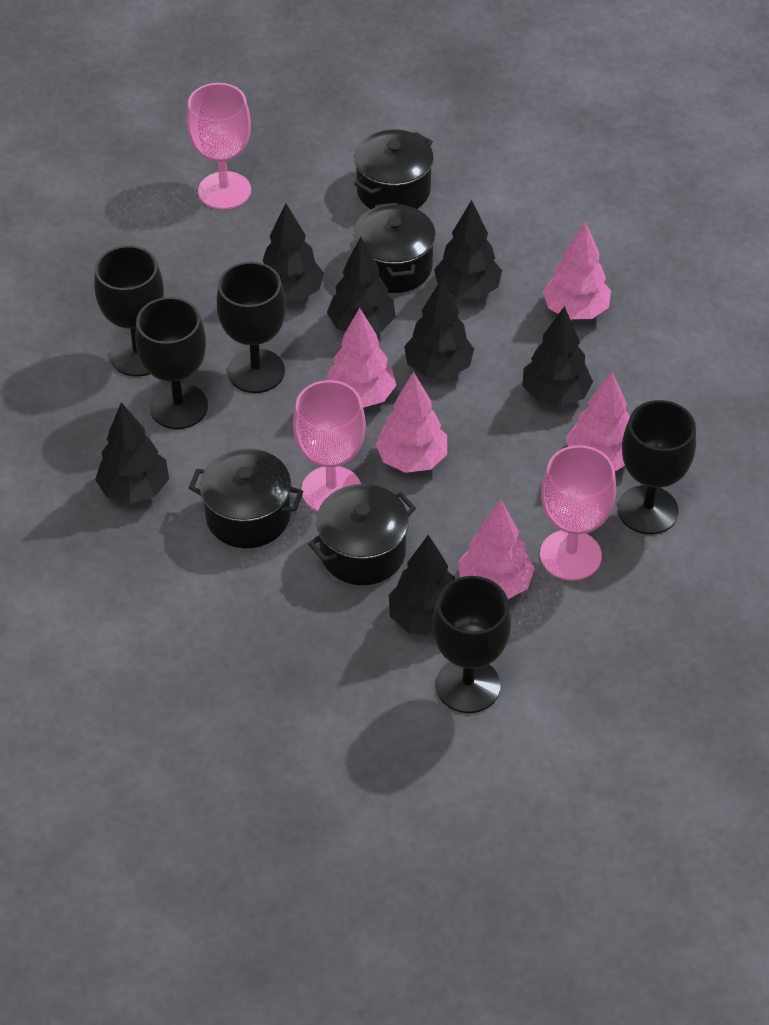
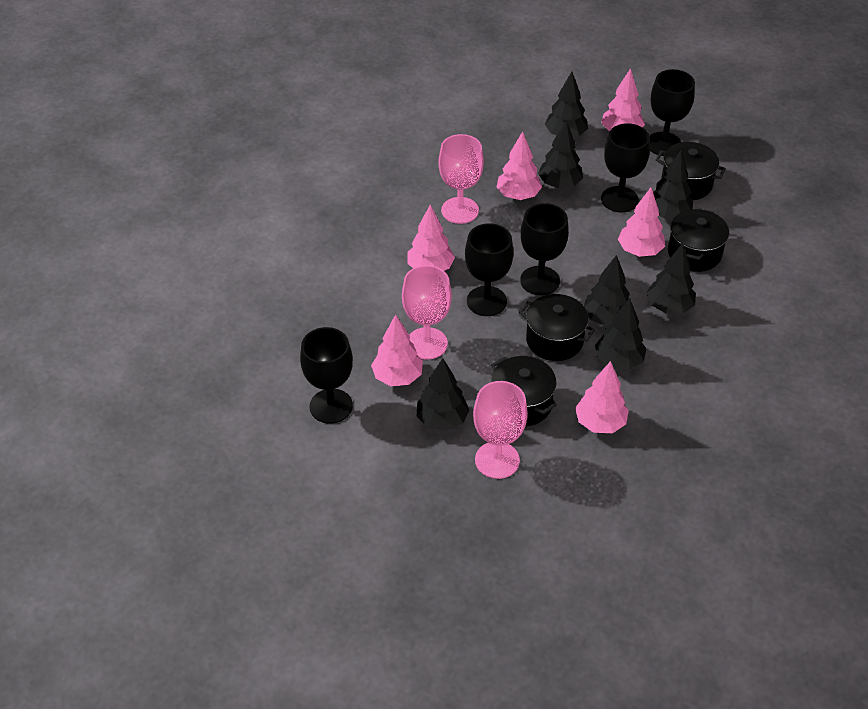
pink tree: 5 -> 6

